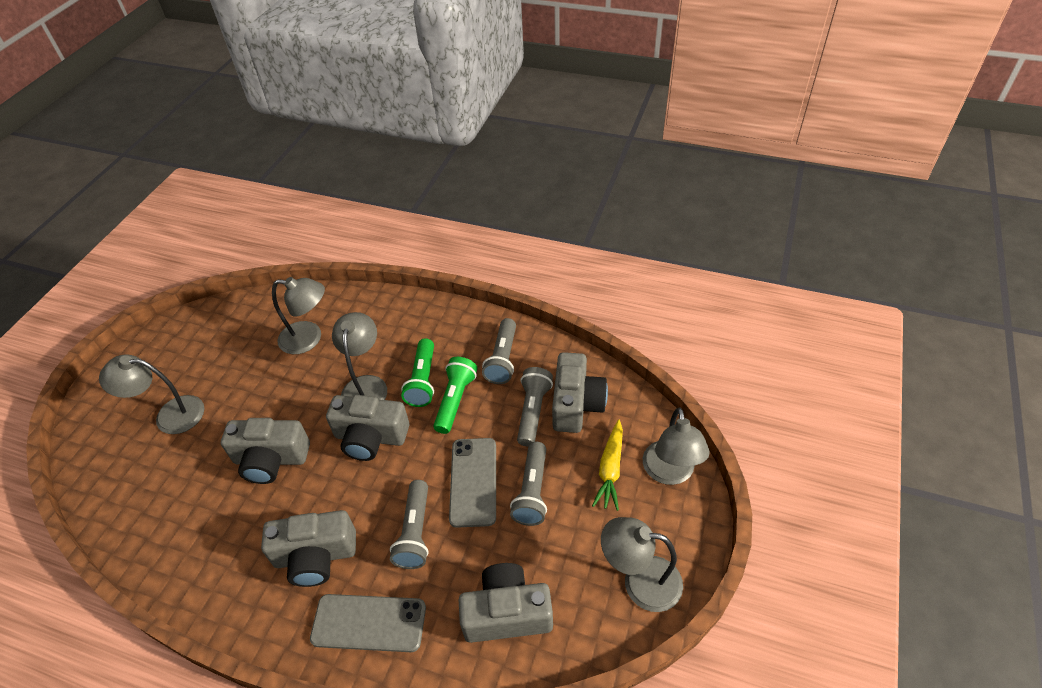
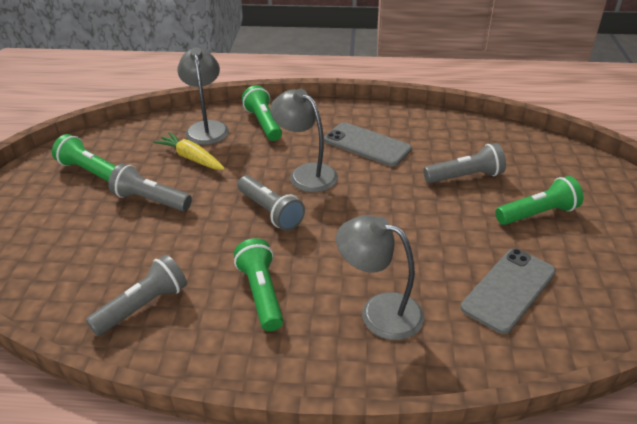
green flashlight: 2 -> 4
grey camera: 5 -> 0
grey lamp: 5 -> 3

